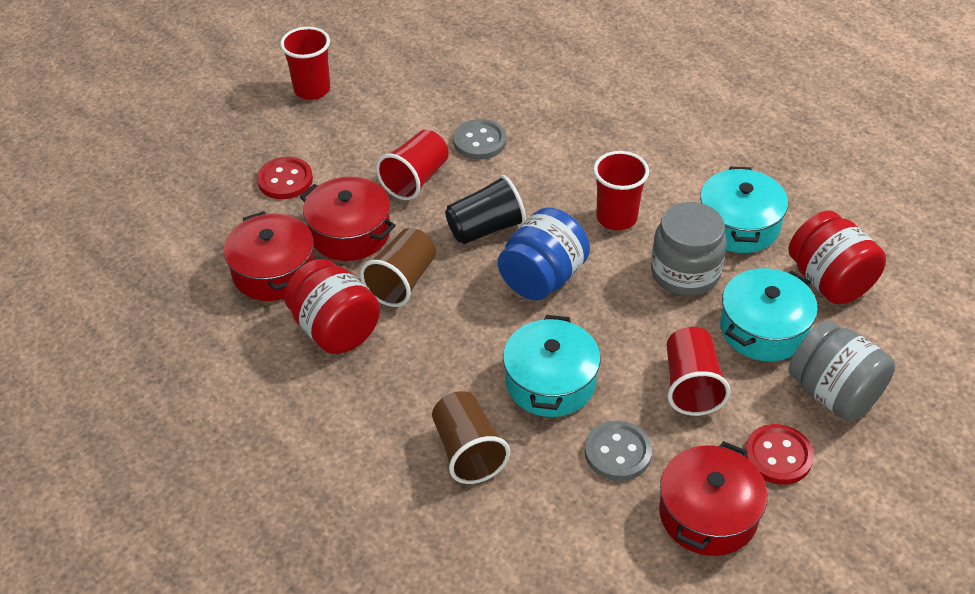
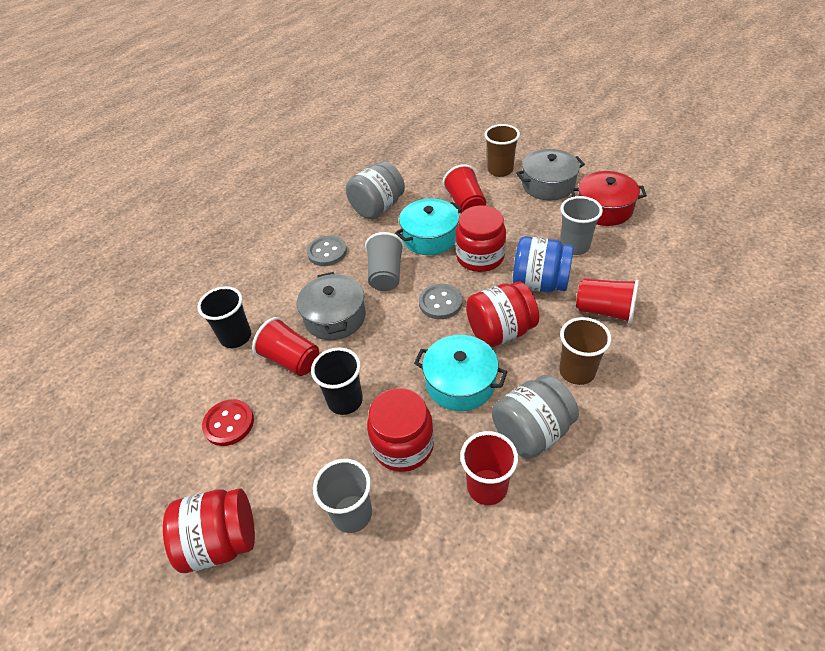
black cup: 1 -> 2
grey cup: 0 -> 3
grey pot: 0 -> 2
red button: 2 -> 1
red jar: 2 -> 4
red pot: 3 -> 1
turquoise pot: 3 -> 2

